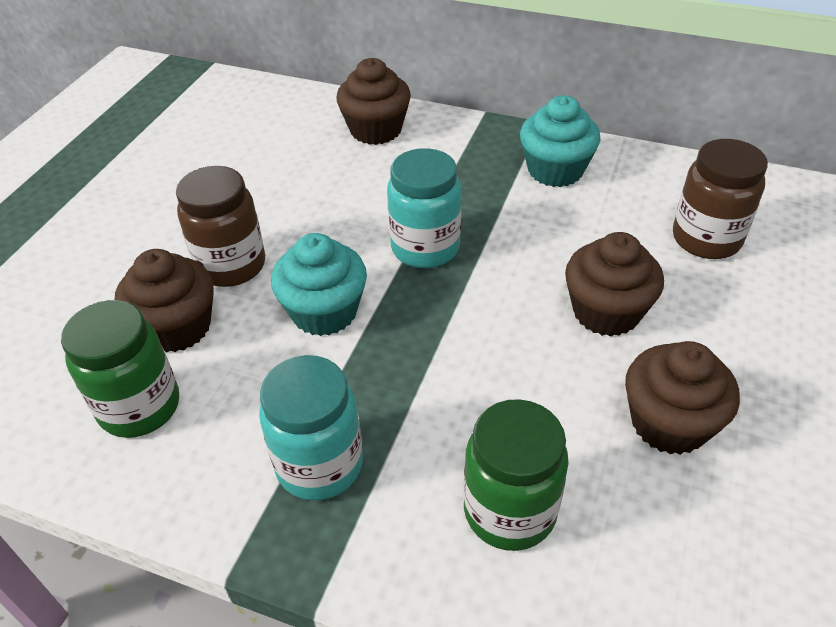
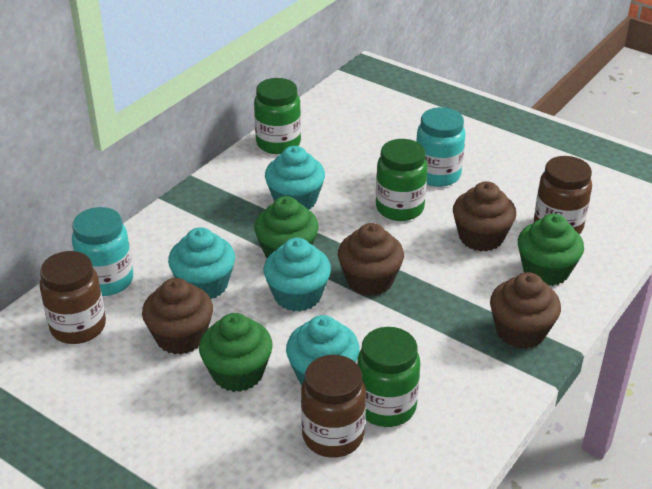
brown jar: 2 -> 3
green cupcake: 0 -> 3
green jar: 2 -> 3
turquoise cupcake: 2 -> 4

